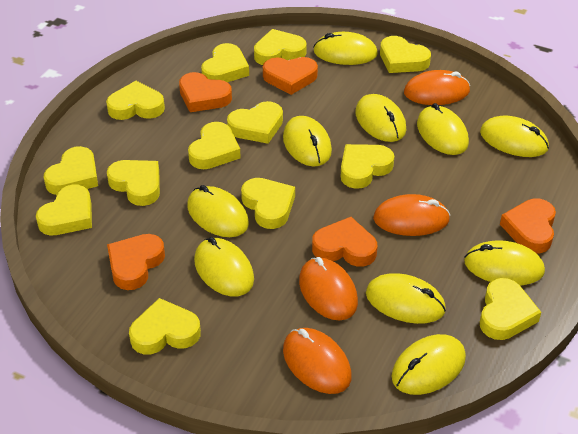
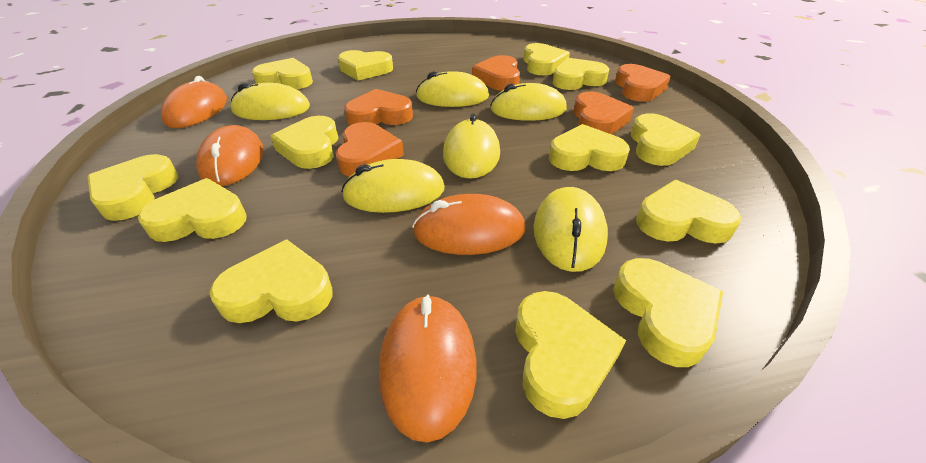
yellow mouse: 10 -> 6

